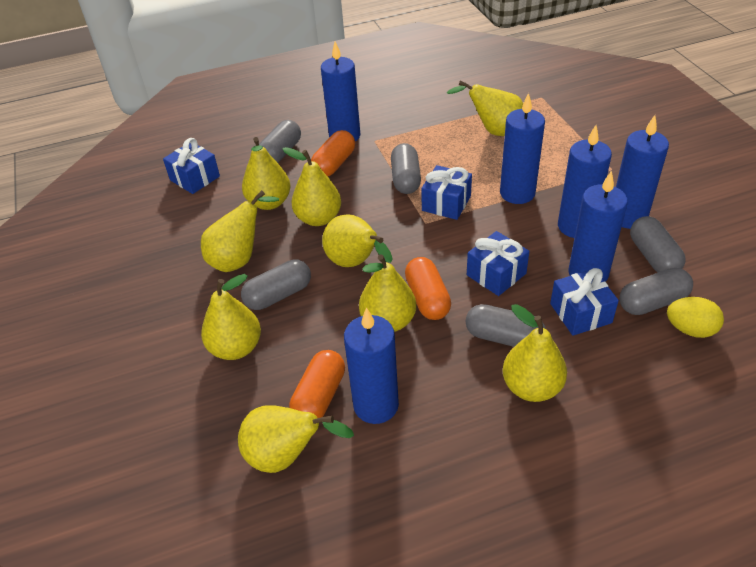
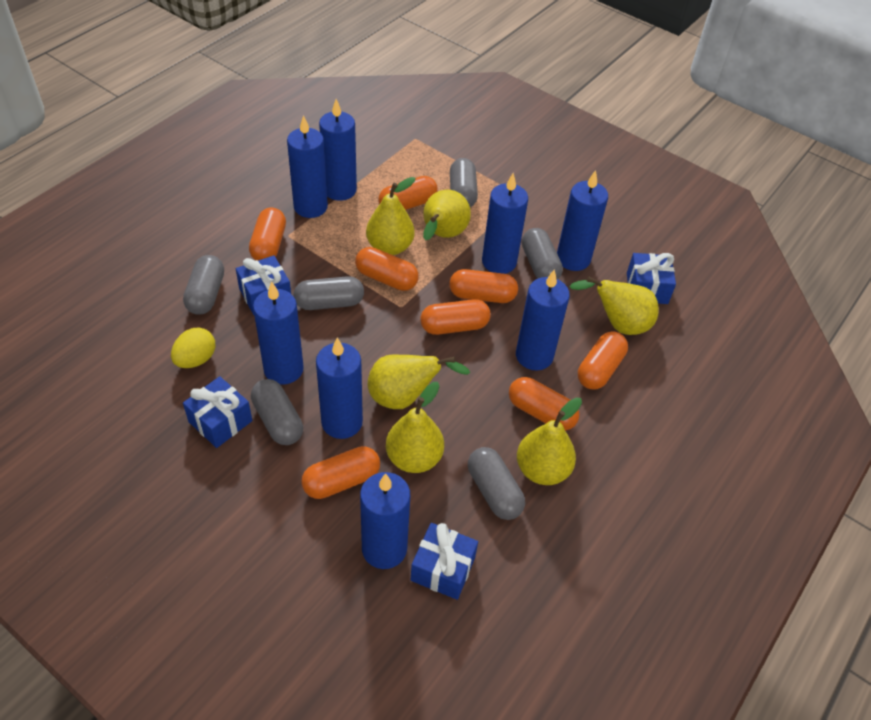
blue candle: 6 -> 8
orange capsule: 3 -> 8
yellow pear: 9 -> 6

